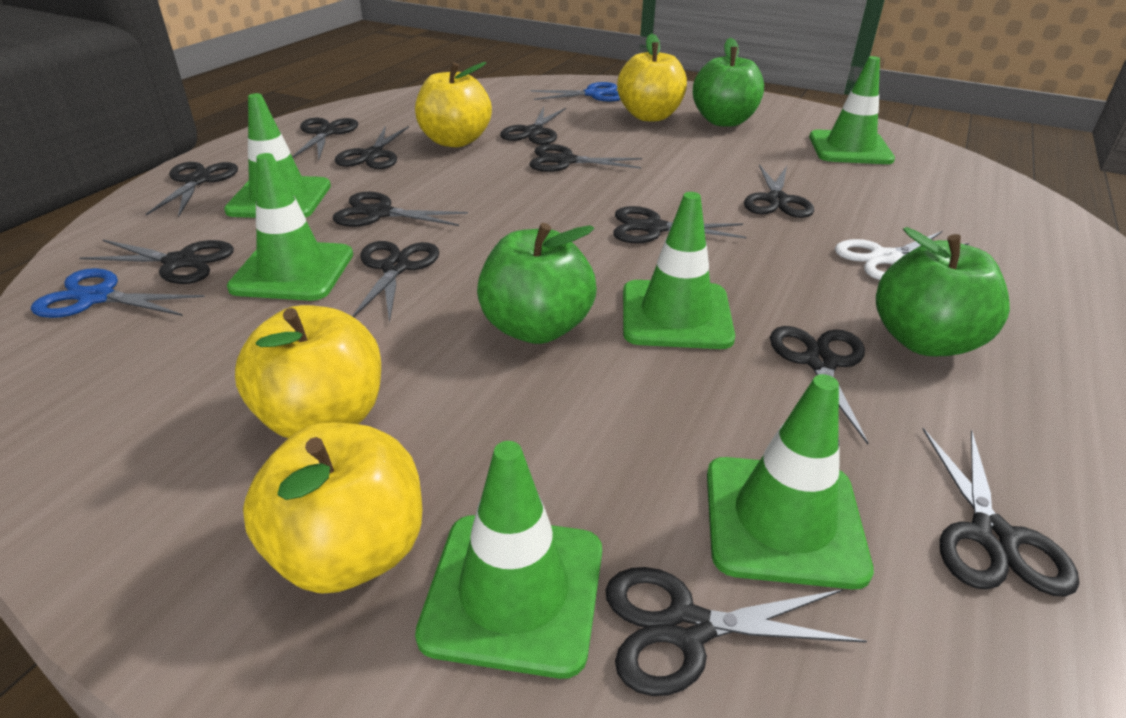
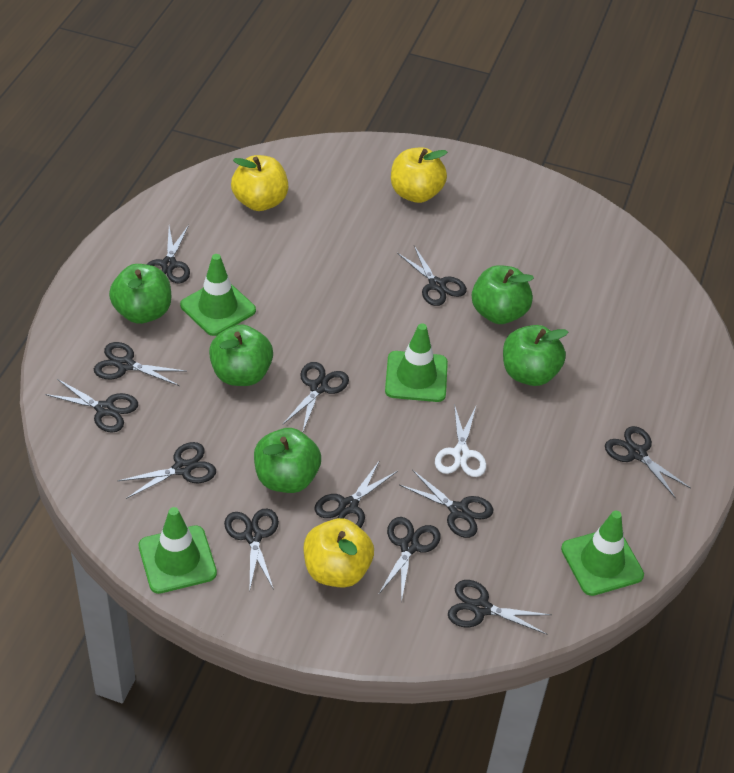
black scissors: 13 -> 12
blue scissors: 2 -> 0
green apple: 3 -> 5
green traffic cone: 6 -> 4
yellow apple: 4 -> 3

